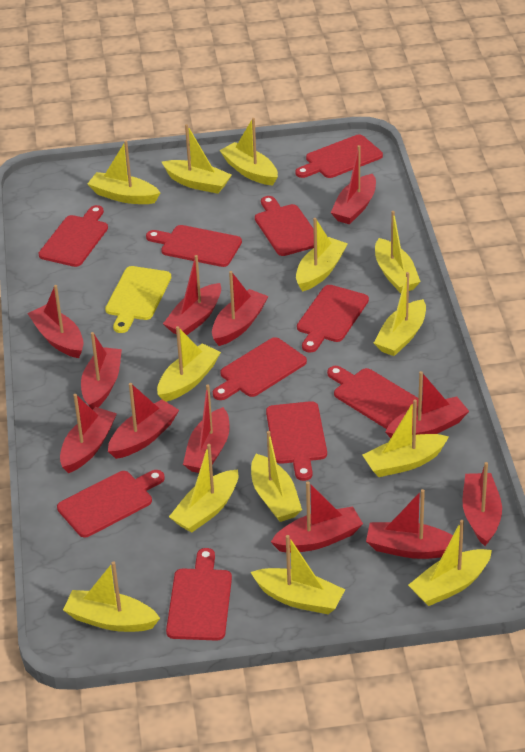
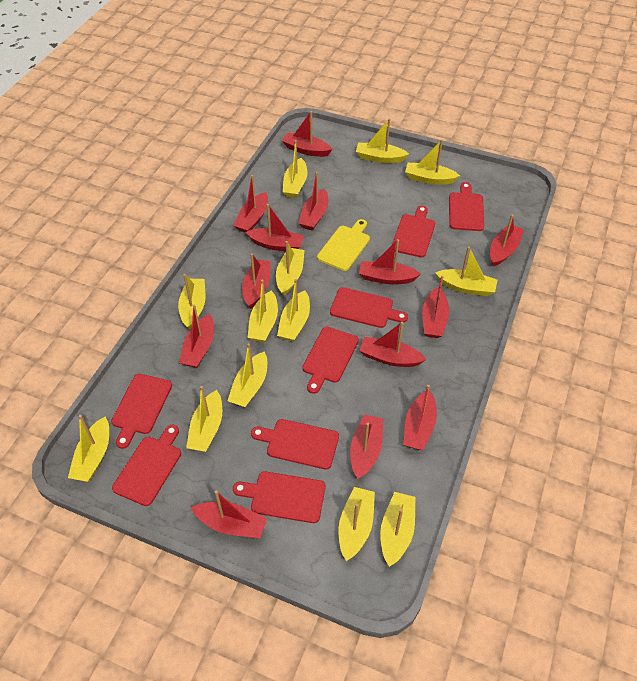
red boat: 12 -> 13
red cutting board: 10 -> 8

